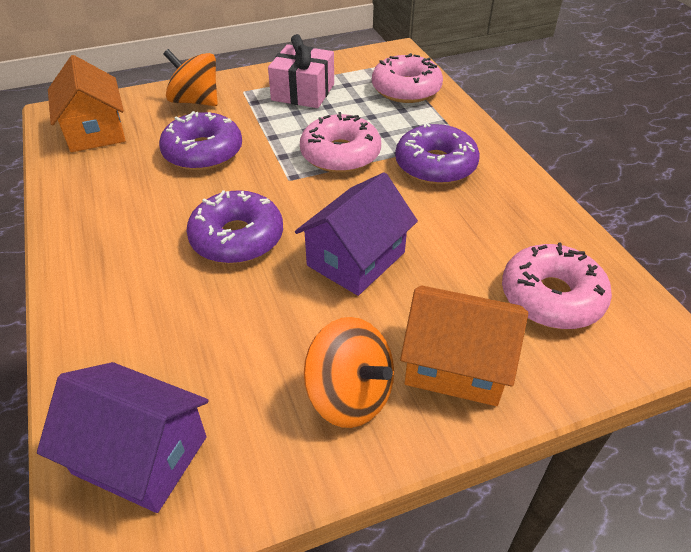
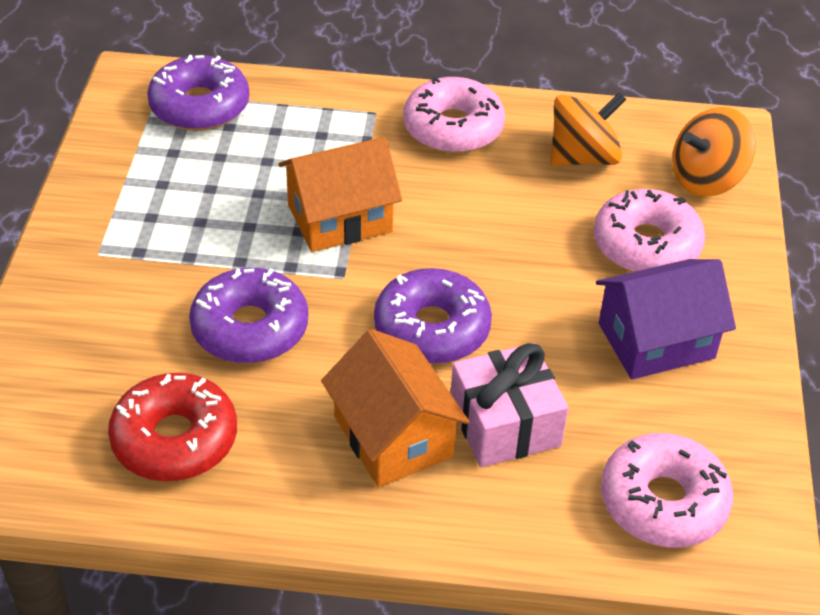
purple house: 2 -> 1
red donut: 0 -> 1

